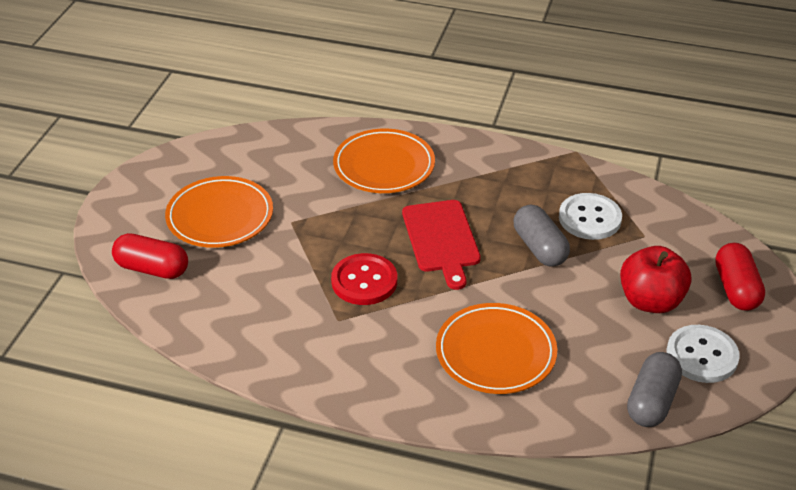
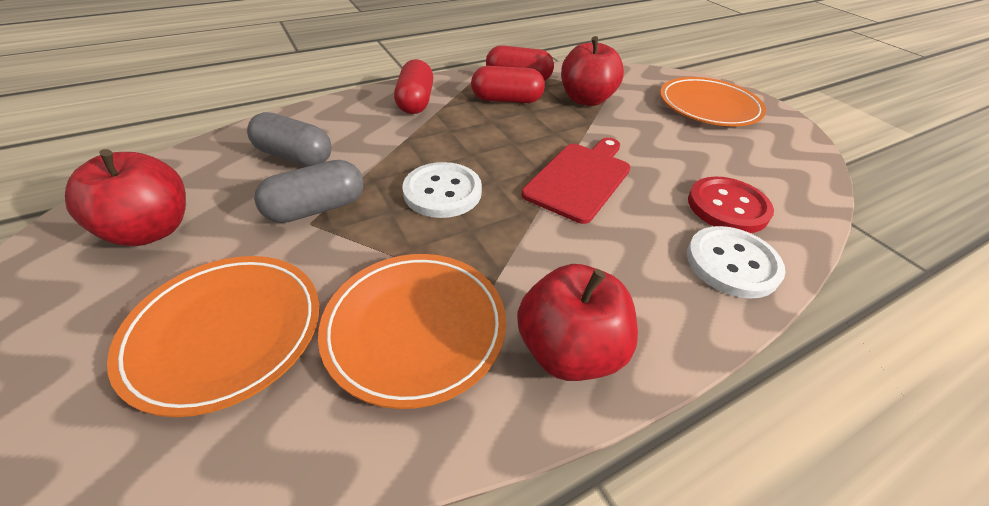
red apple: 1 -> 3
red capsule: 2 -> 3

